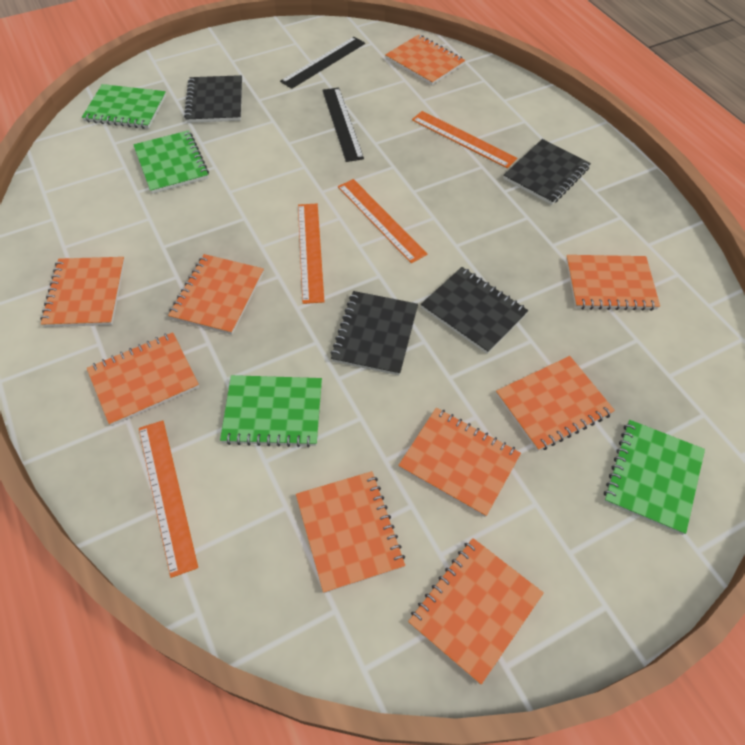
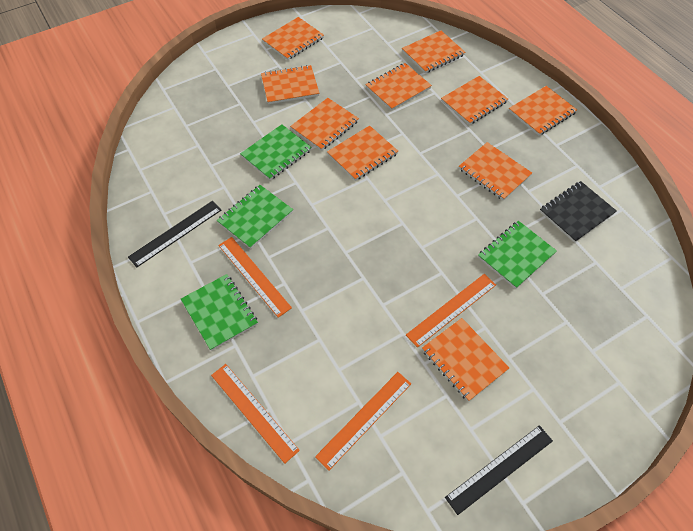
black notebook: 4 -> 1
orange notebook: 9 -> 10

